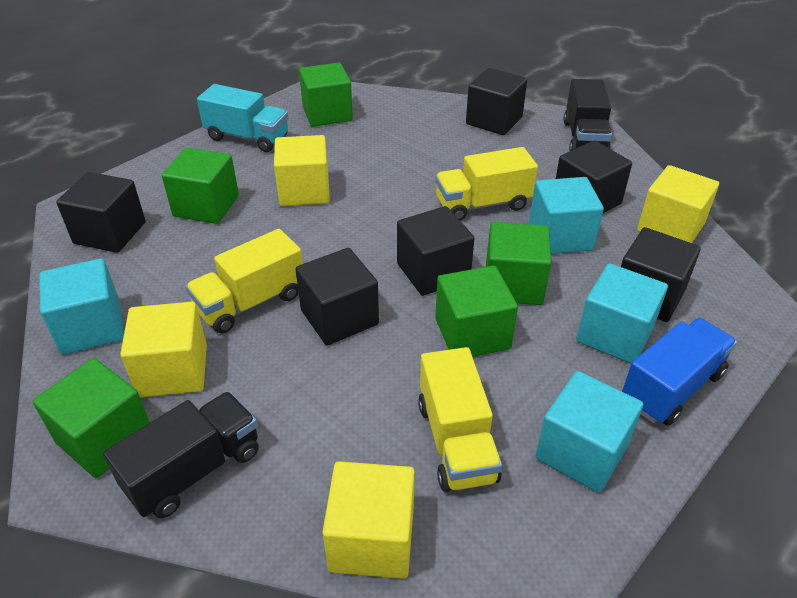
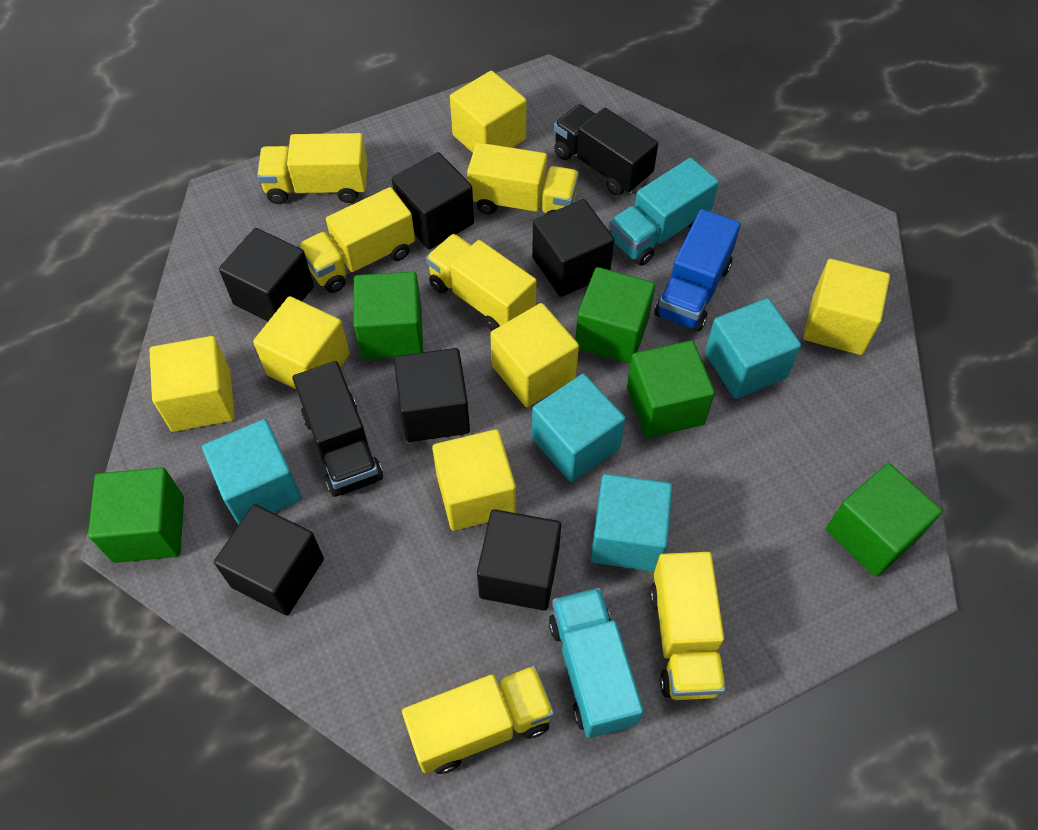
turquoise truck: 1 -> 2
yellow cube: 4 -> 6
yellow truck: 3 -> 6

